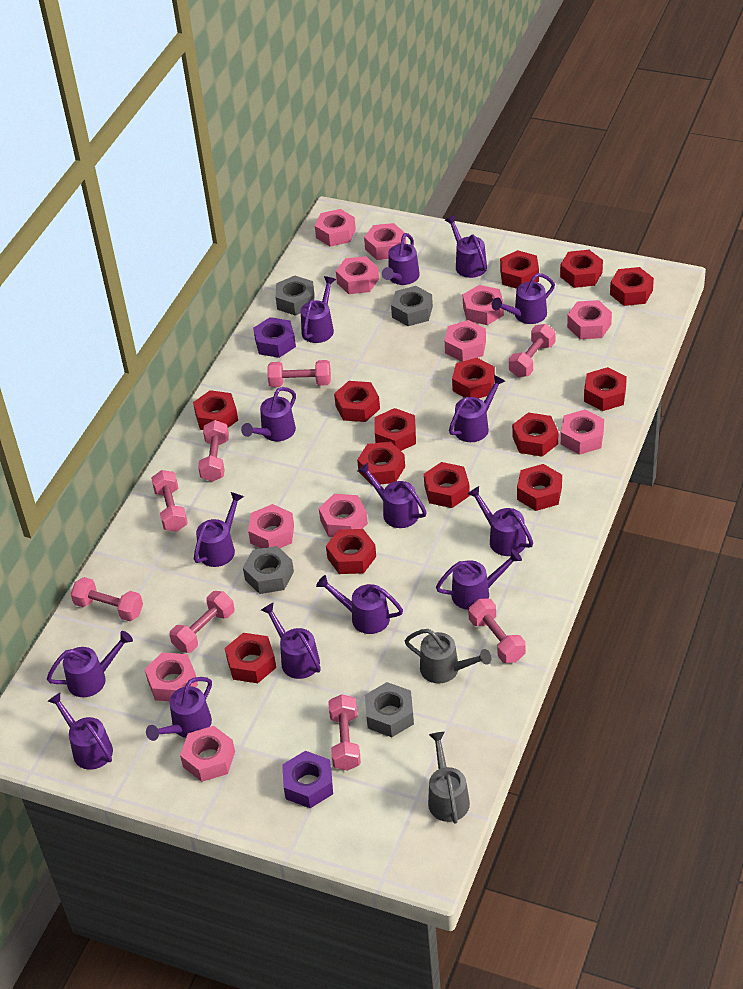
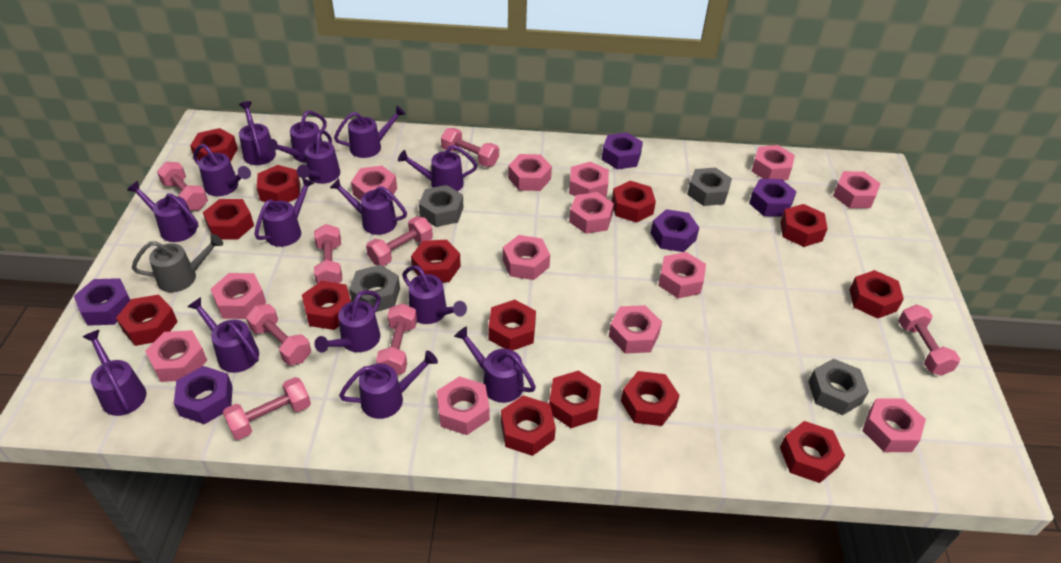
grey watering can: 2 -> 1
pink nut: 11 -> 13
purple nut: 2 -> 5

